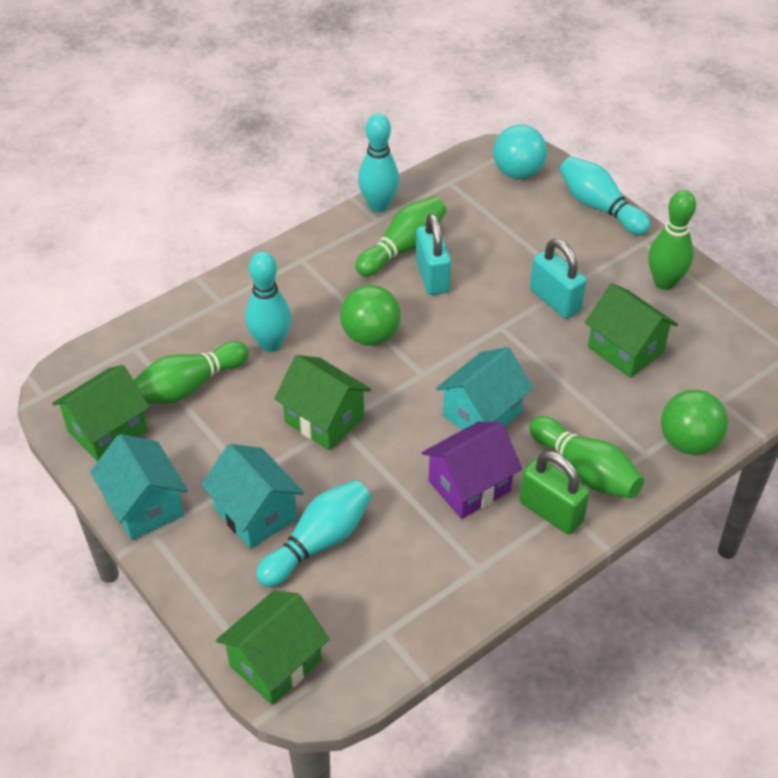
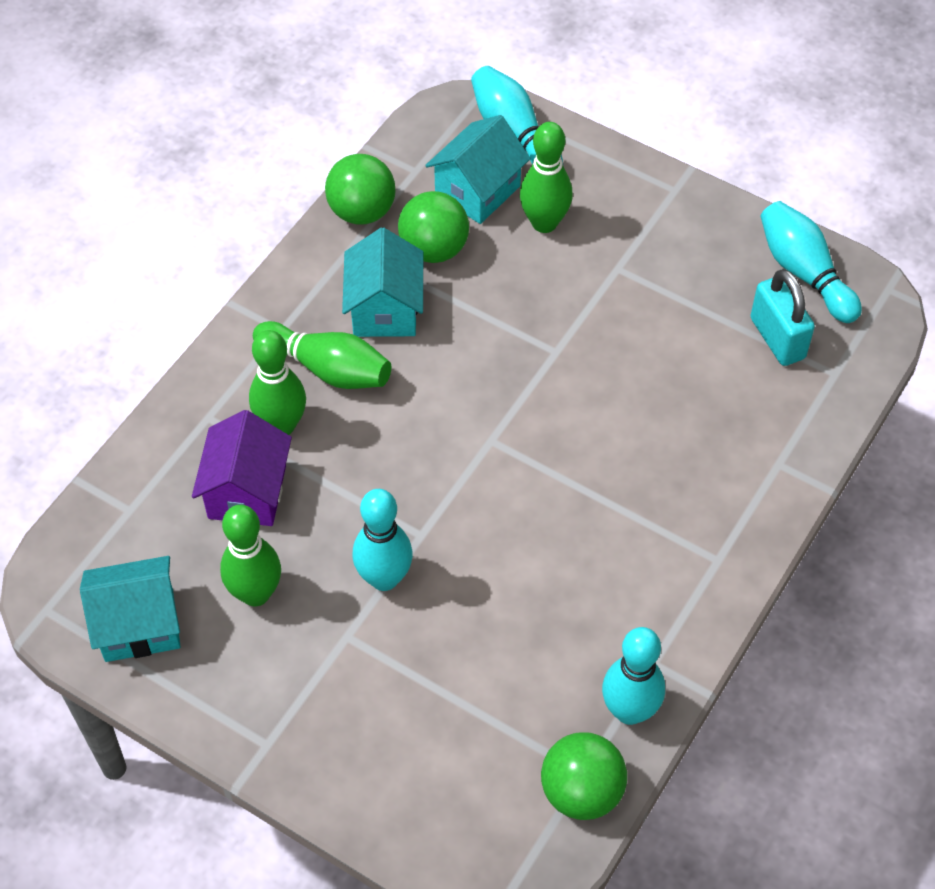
green ball: 2 -> 3
green house: 4 -> 0
green padlock: 1 -> 0
turquoise ball: 1 -> 0
turquoise padlock: 2 -> 1

